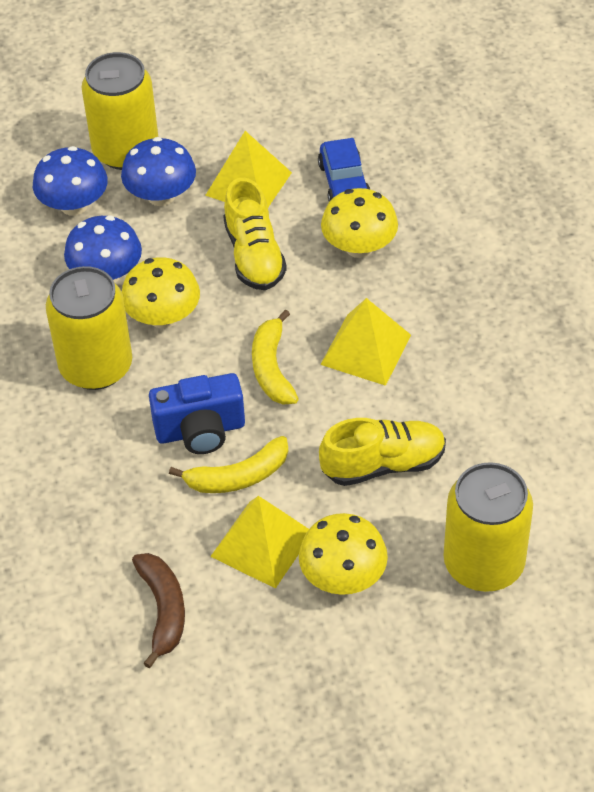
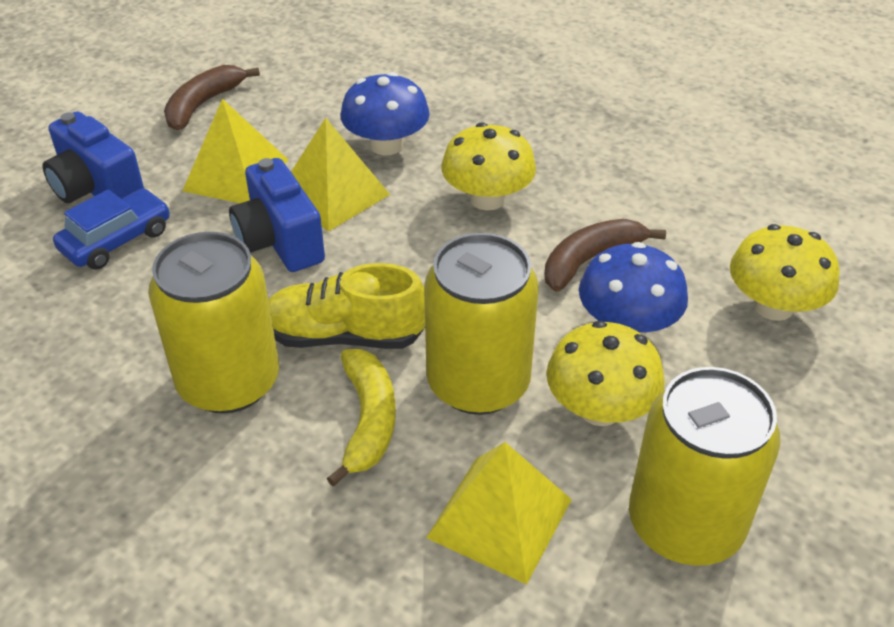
blue camera: 1 -> 2
blue mushroom: 3 -> 2
brown banana: 1 -> 2
yellow banana: 2 -> 1
yellow shoe: 2 -> 1

